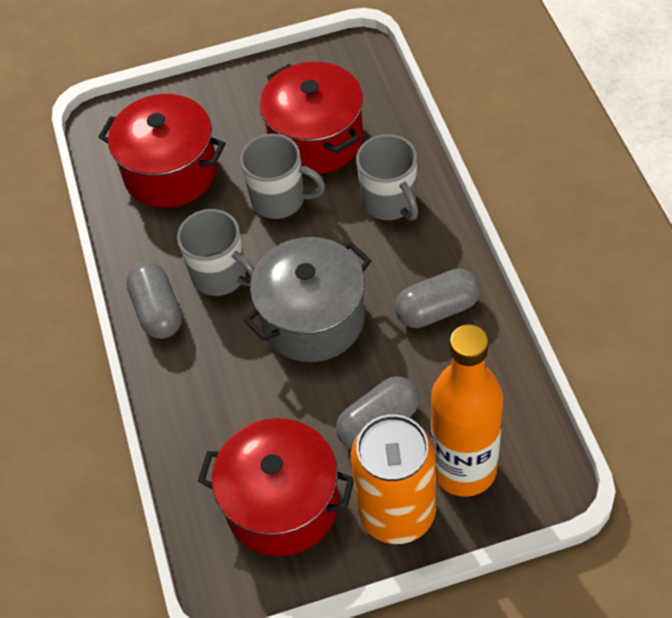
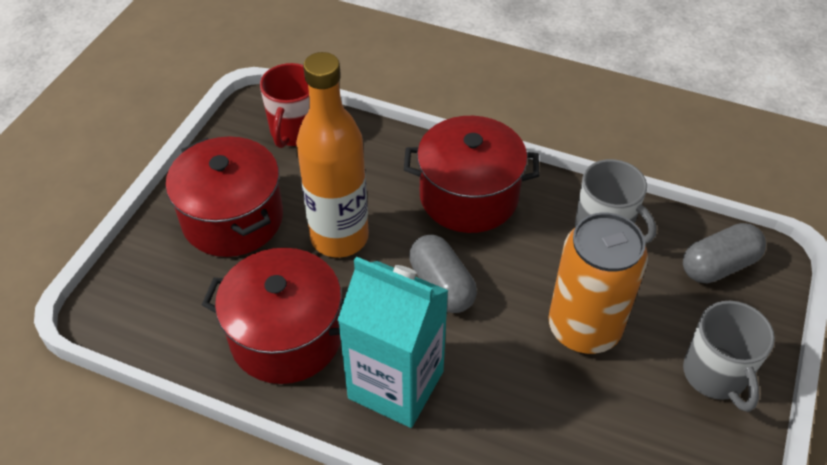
grey capsule: 3 -> 2
grey mug: 3 -> 2
grey pot: 1 -> 0
red mug: 0 -> 1
turquoise carton: 0 -> 1

